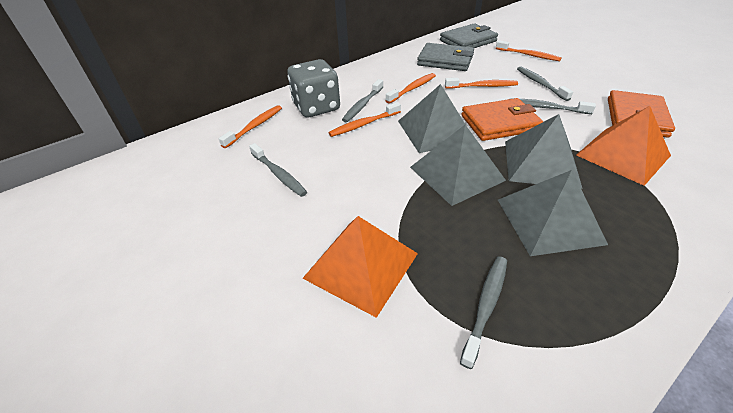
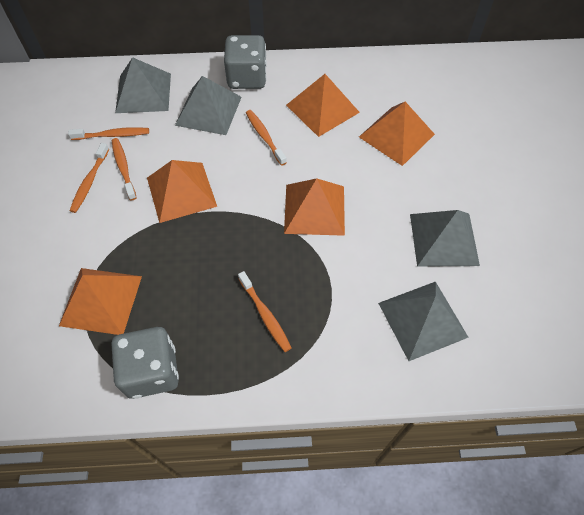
grey dice: 1 -> 2
grey toothbrush: 5 -> 0
grey wallet: 2 -> 0
orange pyramid: 2 -> 5
orange wallet: 2 -> 0

